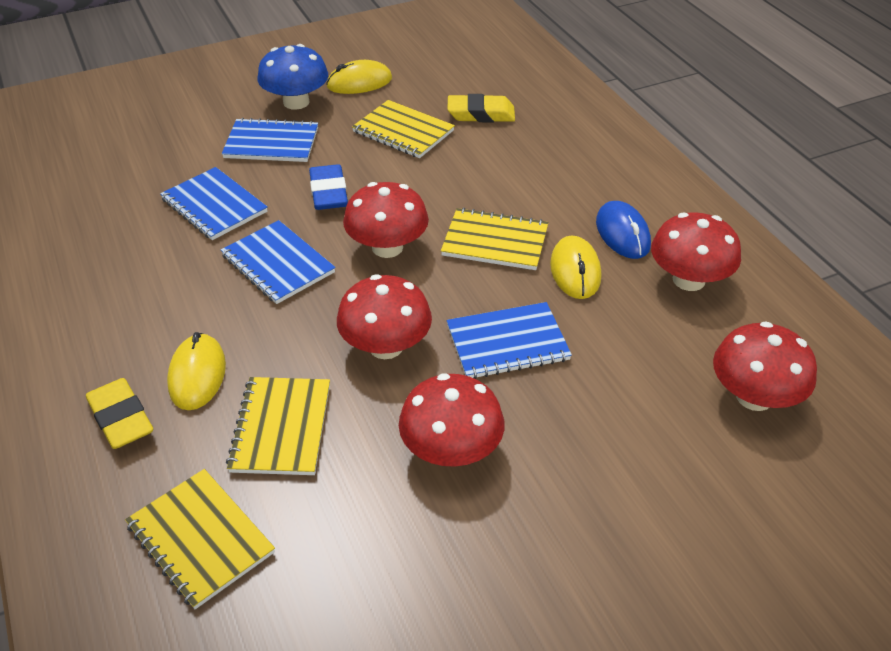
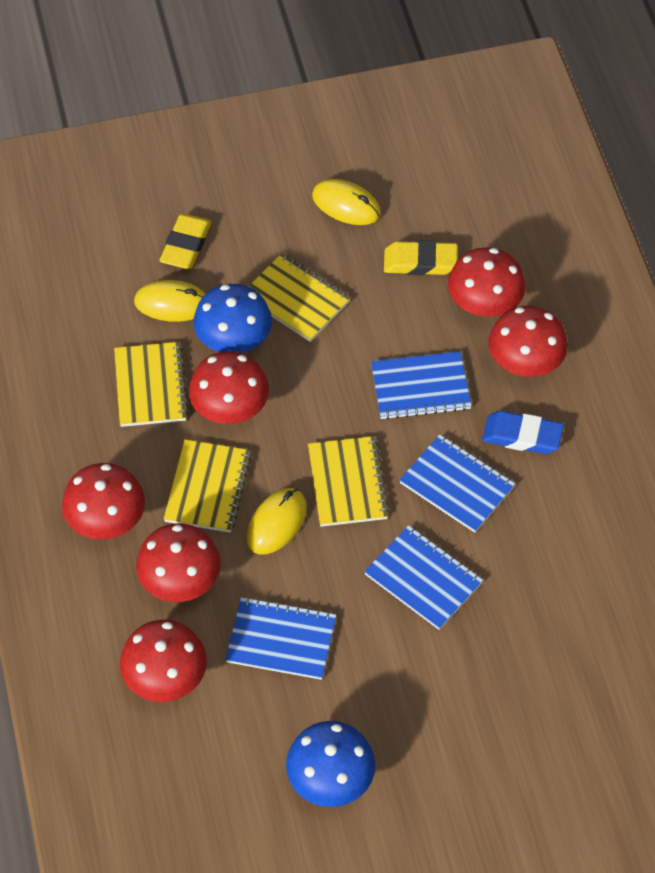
blue mouse: 1 -> 0
blue mushroom: 1 -> 2
red mushroom: 5 -> 6

